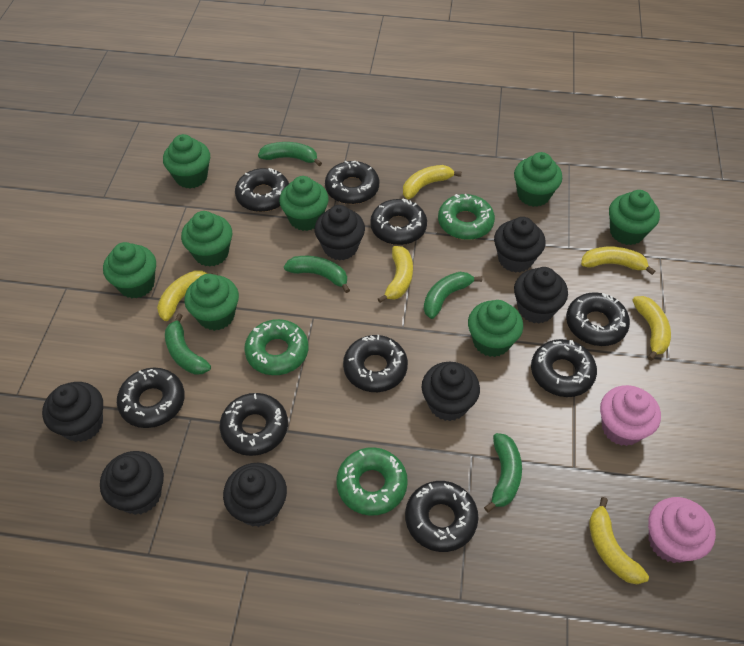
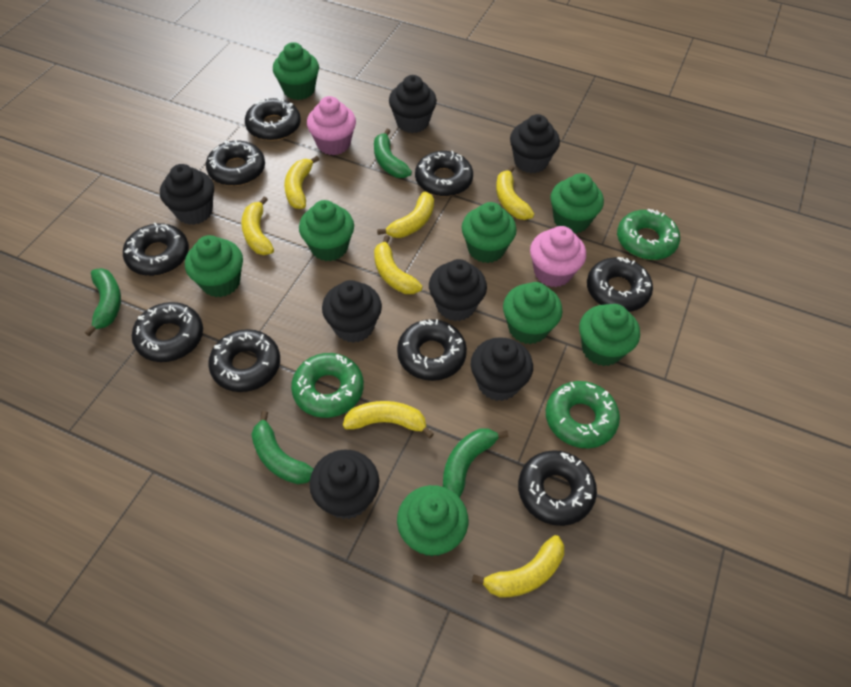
green banana: 5 -> 4
yellow banana: 6 -> 7

